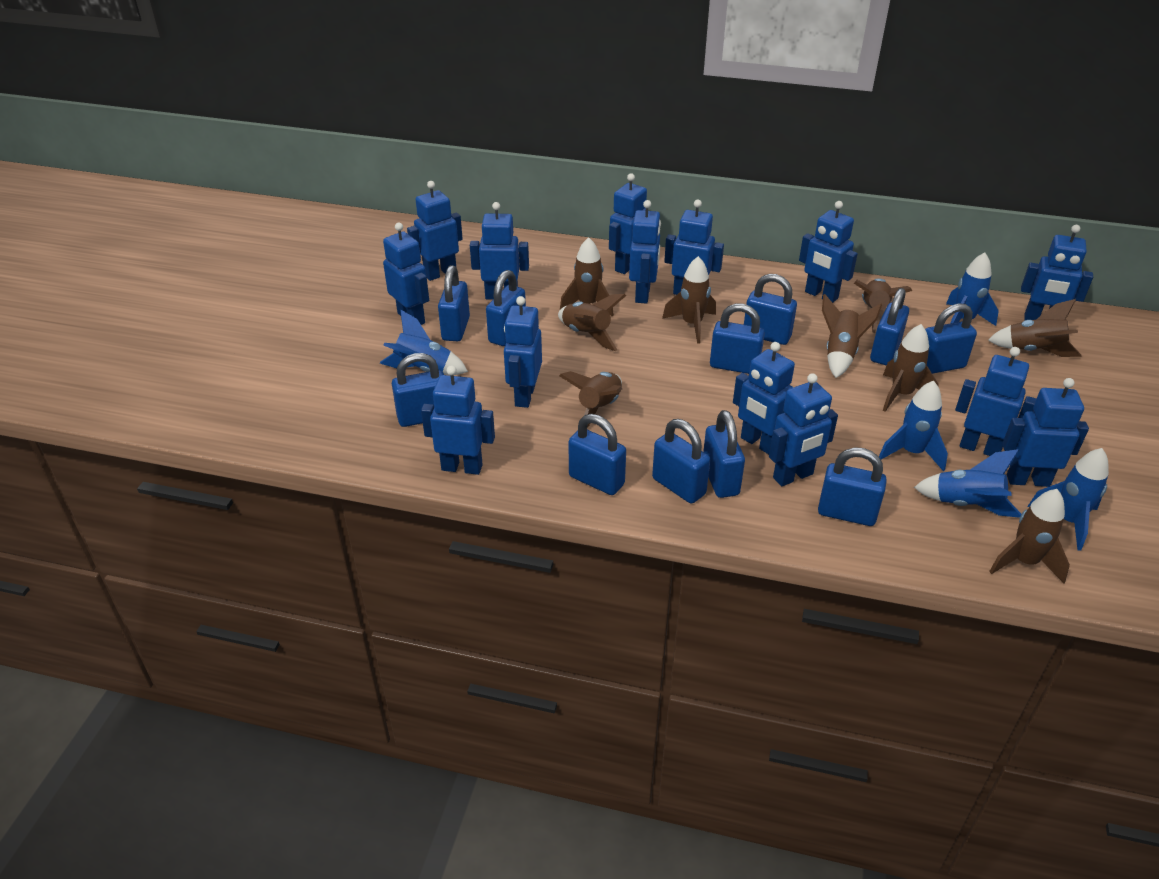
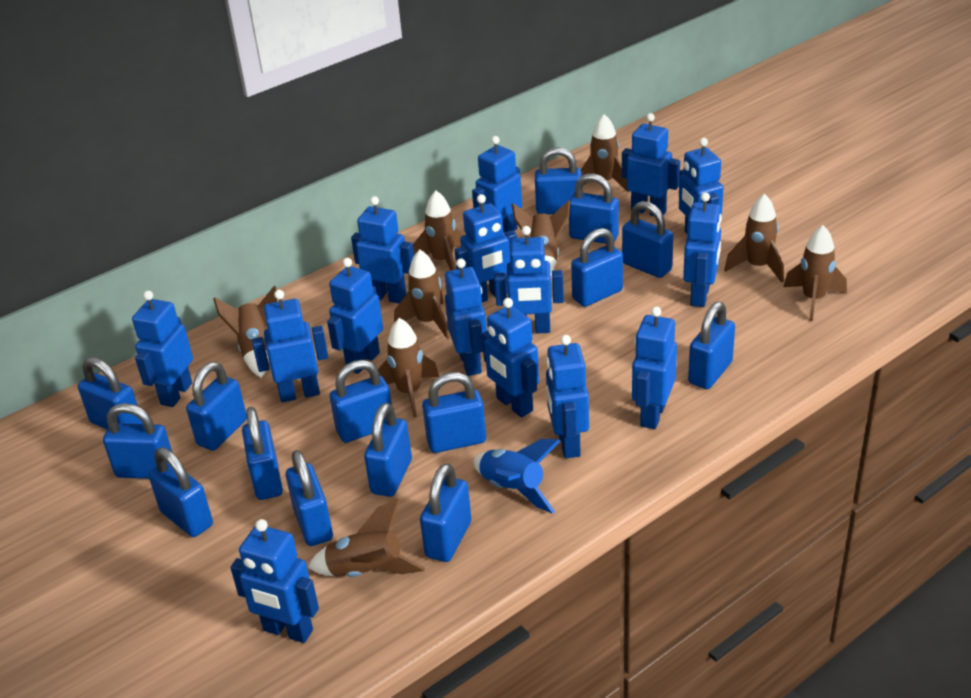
blue padlock: 11 -> 15
blue robot: 14 -> 15
blue rocket: 5 -> 1

